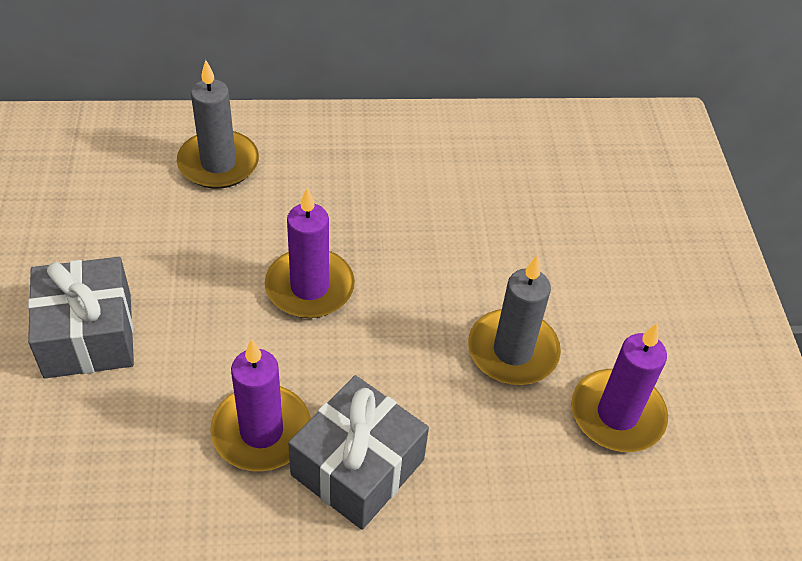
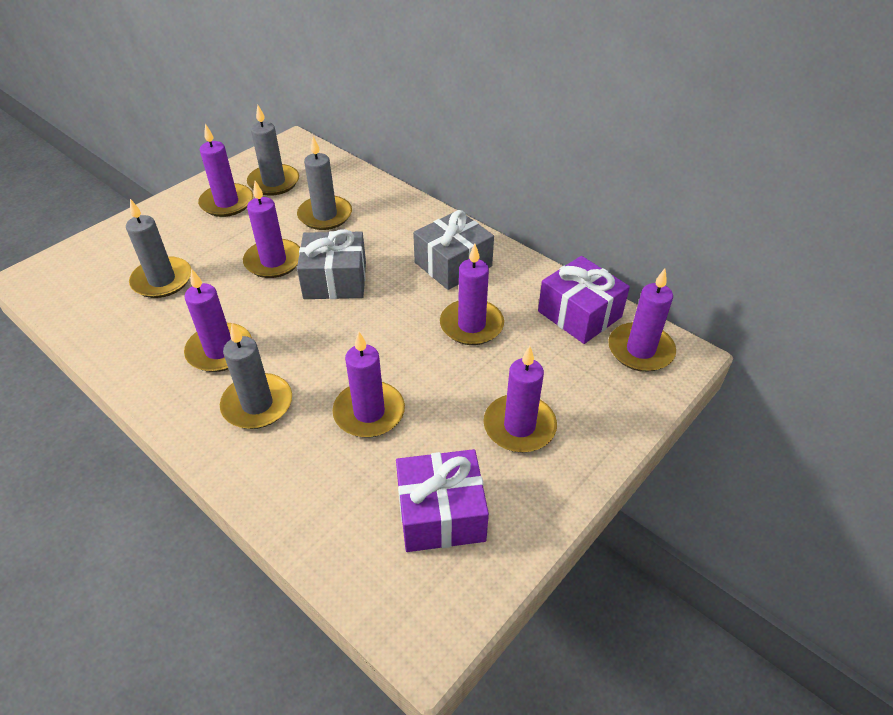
grey candle: 2 -> 4
purple candle: 3 -> 7
purple gift: 0 -> 2

